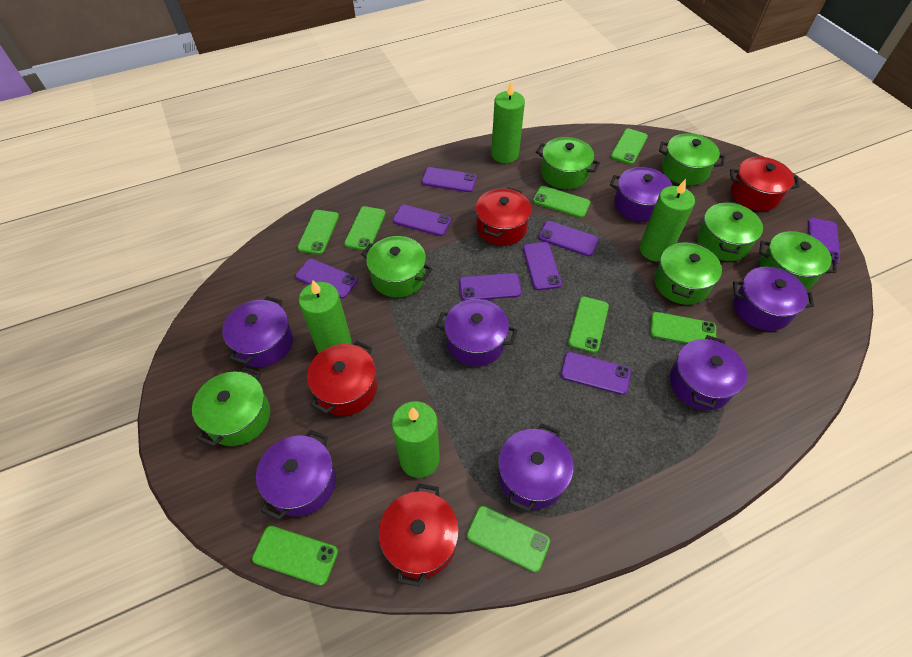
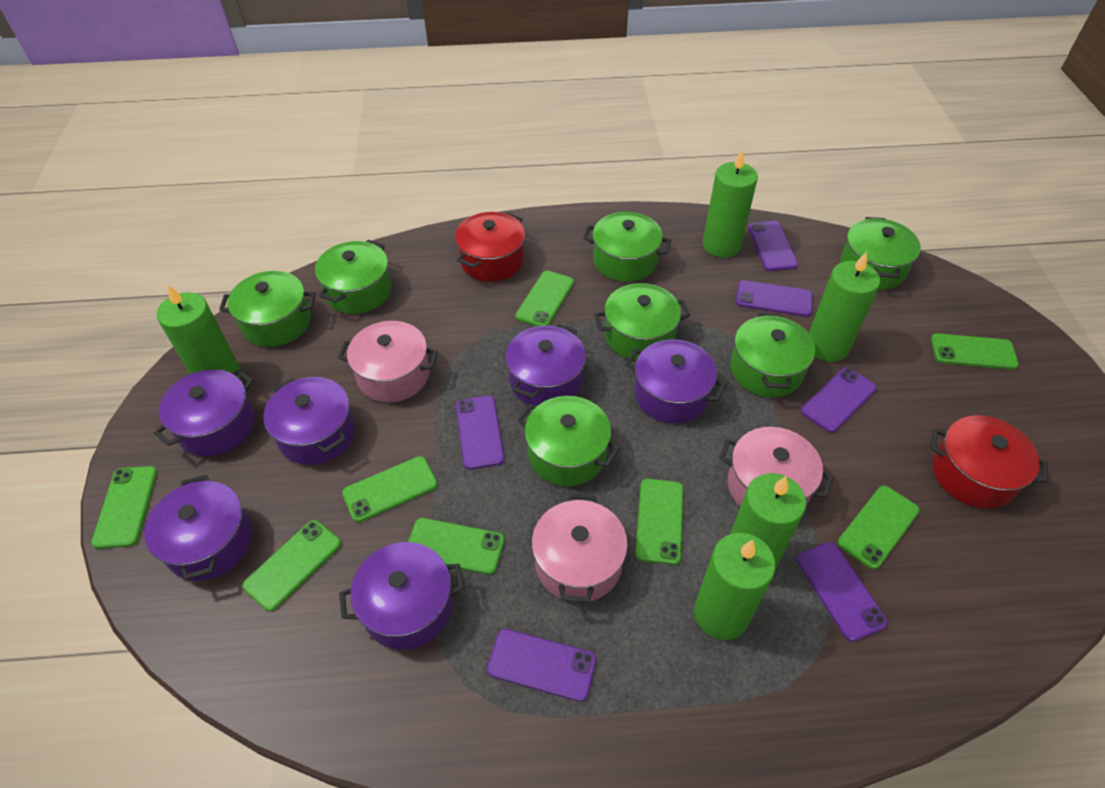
green candle: 4 -> 5
pink pot: 0 -> 3
purple phone: 8 -> 6
purple pot: 7 -> 6
red pot: 4 -> 2

